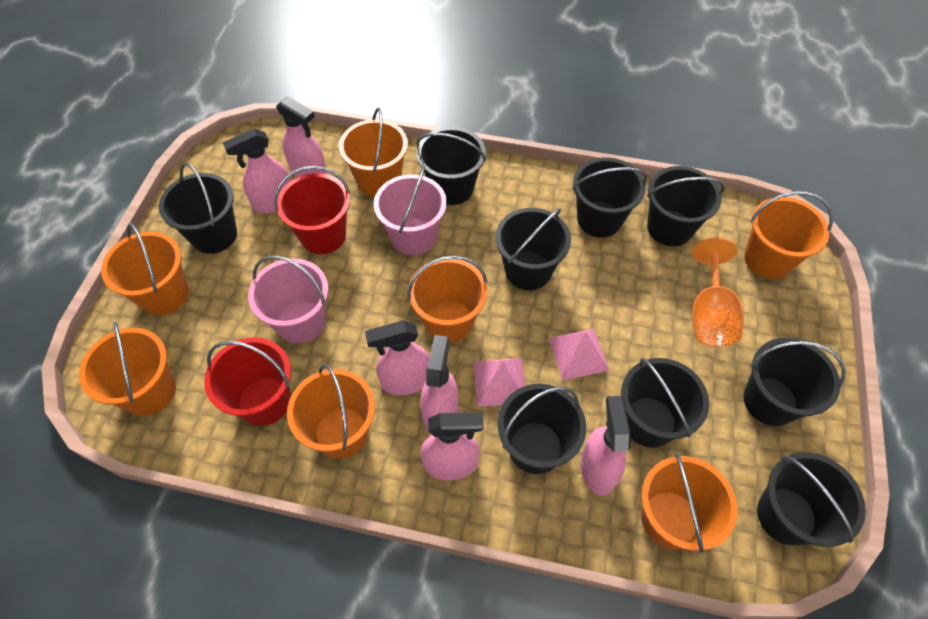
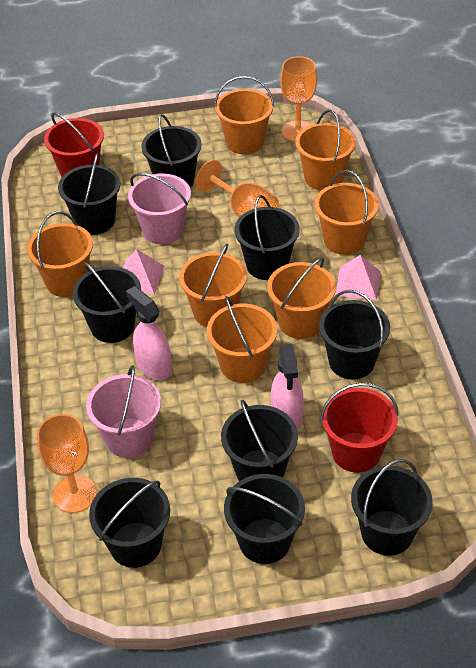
orange goblet: 1 -> 3
pink spray bottle: 6 -> 2

